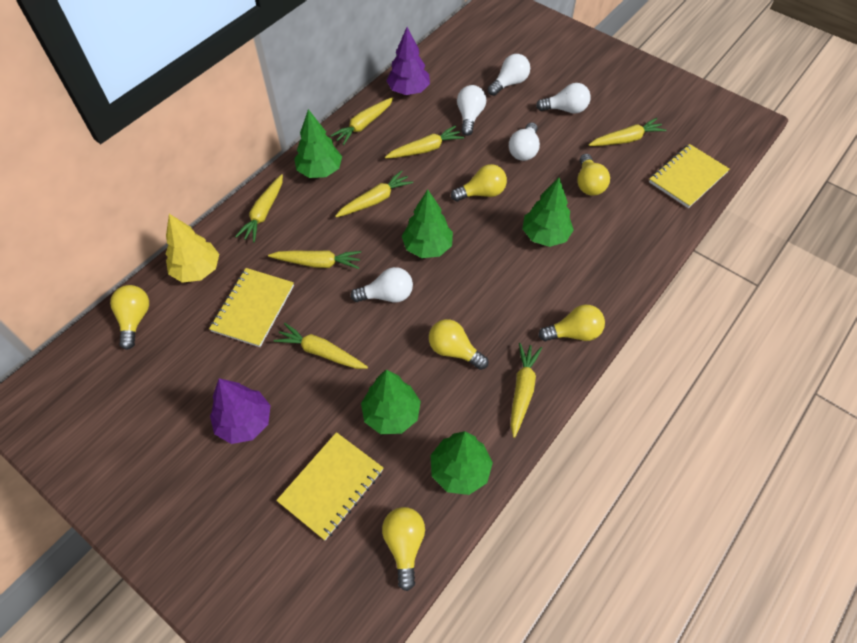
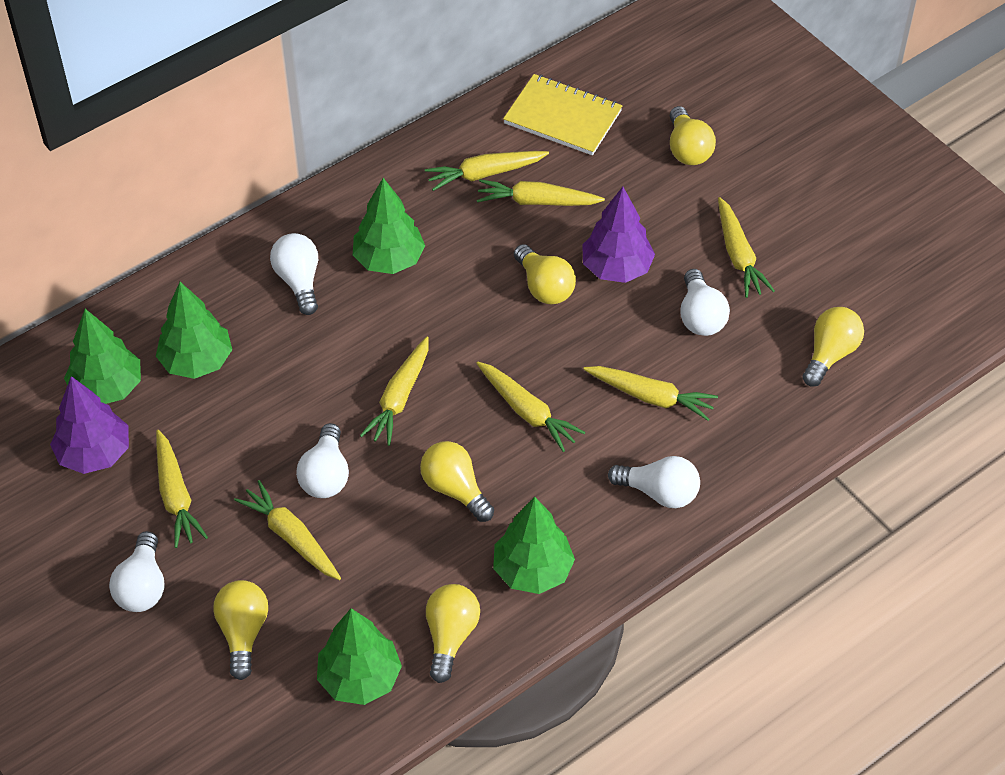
yellow notebook: 3 -> 1
yellow tree: 1 -> 0

